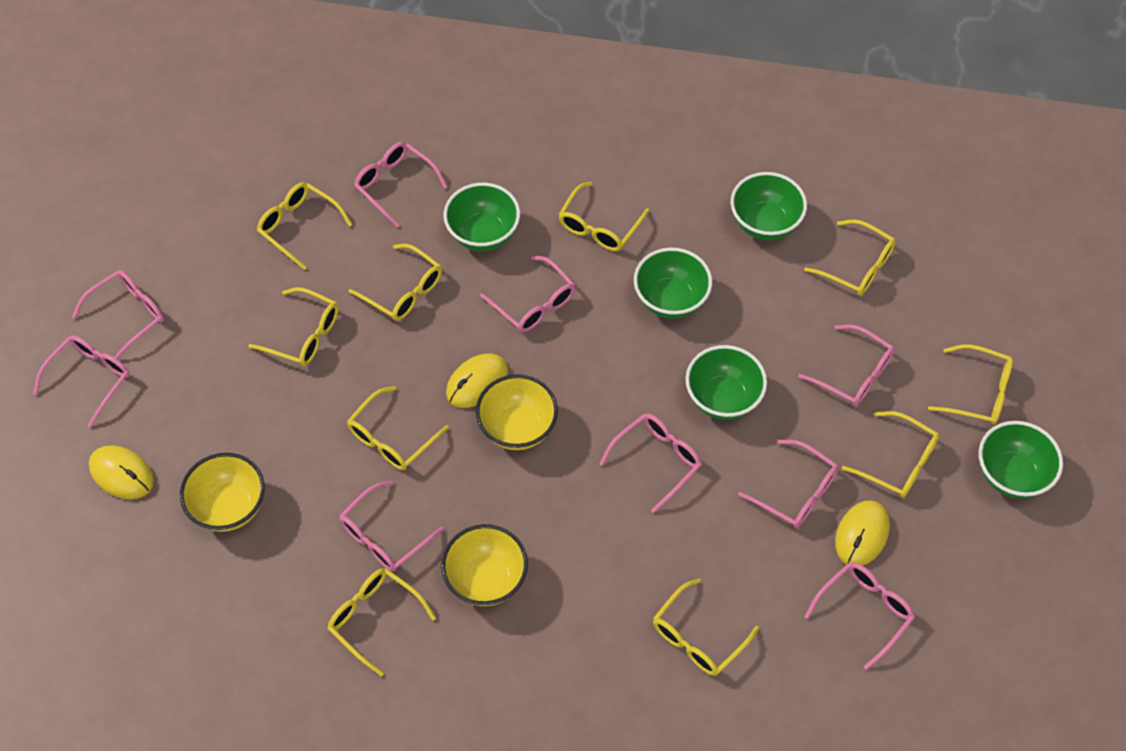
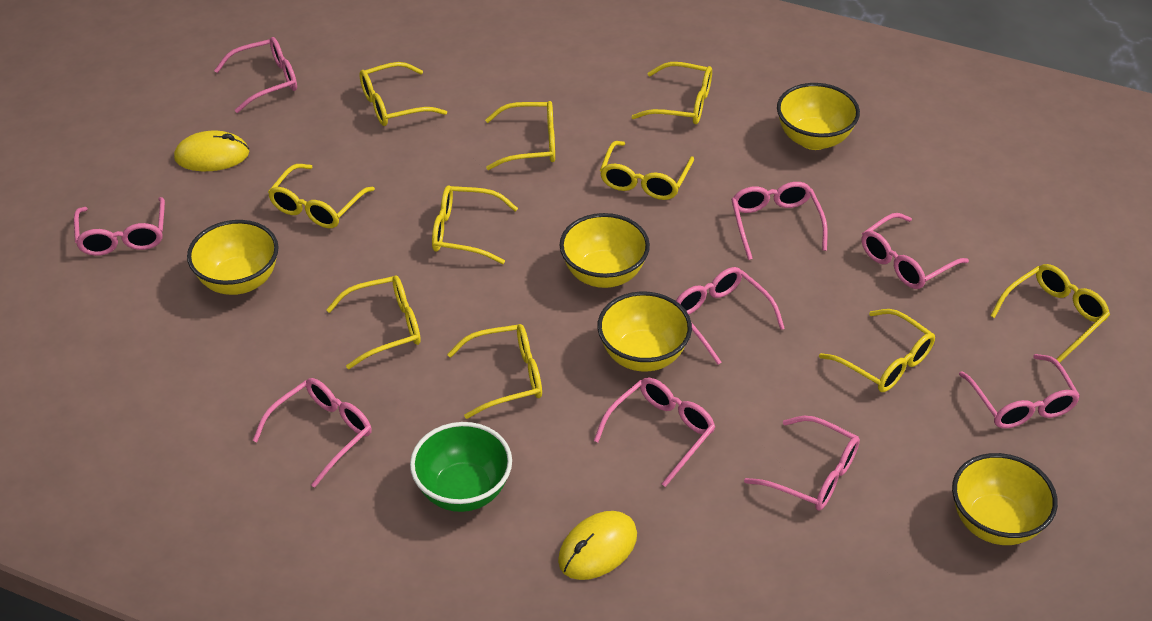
green bowl: 5 -> 1
yellow bowl: 3 -> 5
yellow mouse: 3 -> 2

